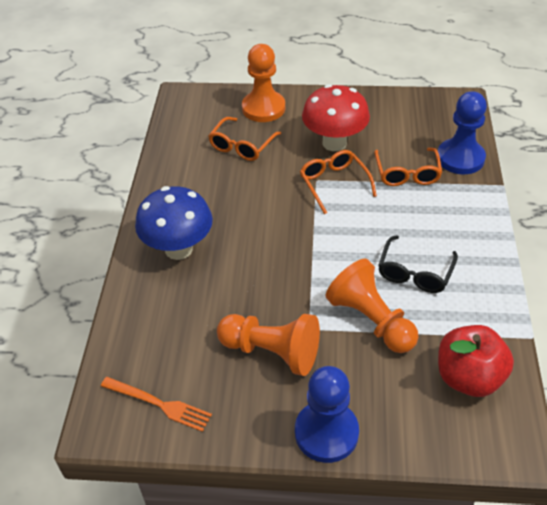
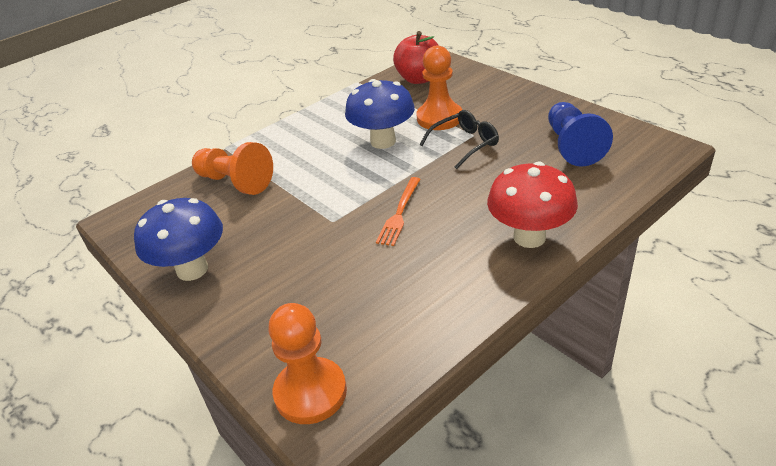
blue mushroom: 1 -> 2
blue pawn: 2 -> 1
orange glasses: 3 -> 0

